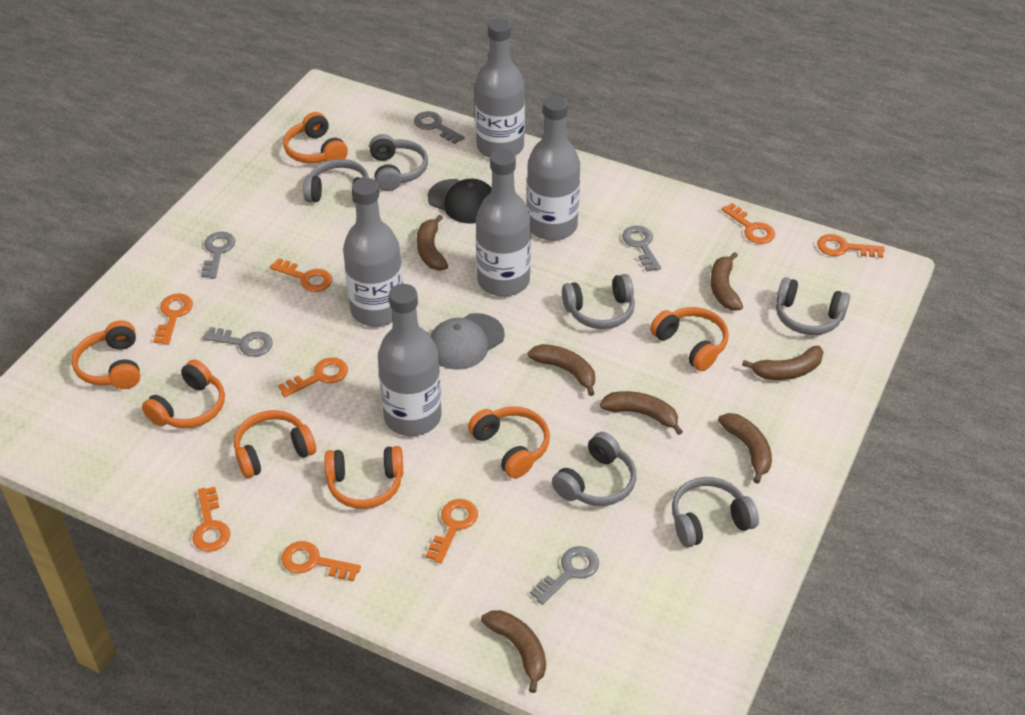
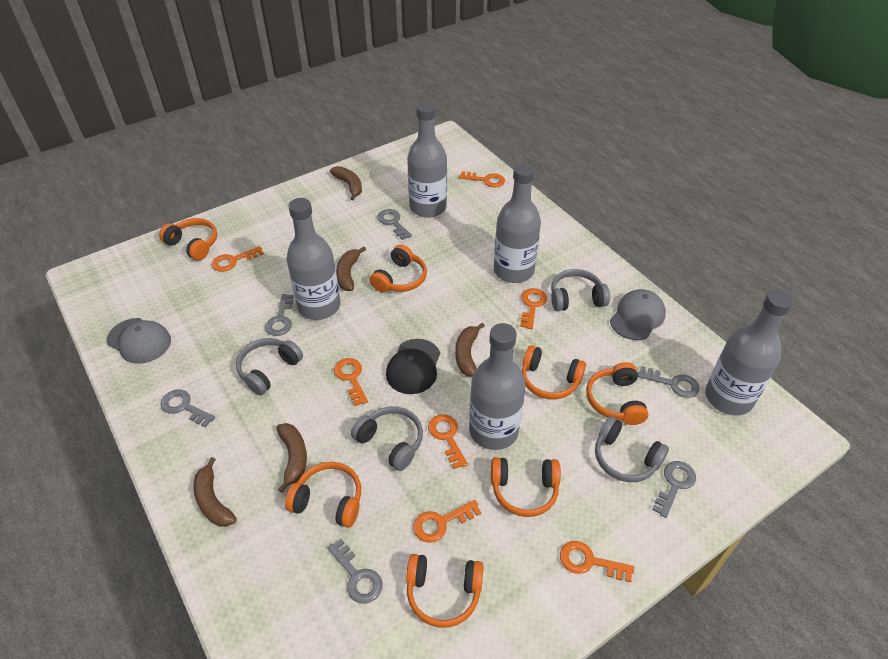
brown banana: 7 -> 5
grey cap: 1 -> 2
grey headphones: 6 -> 4
grey key: 5 -> 6
orange key: 8 -> 7

